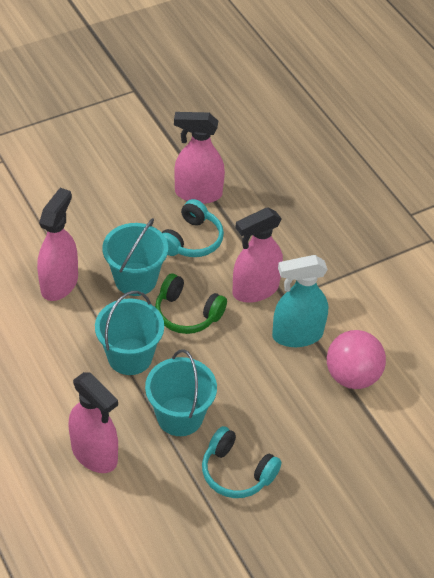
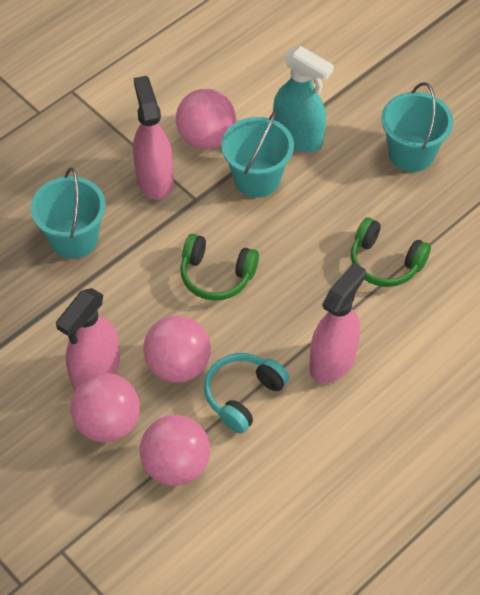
green headphones: 1 -> 2
pink ball: 1 -> 4
pink spray bottle: 4 -> 3
turquoise headphones: 2 -> 1

